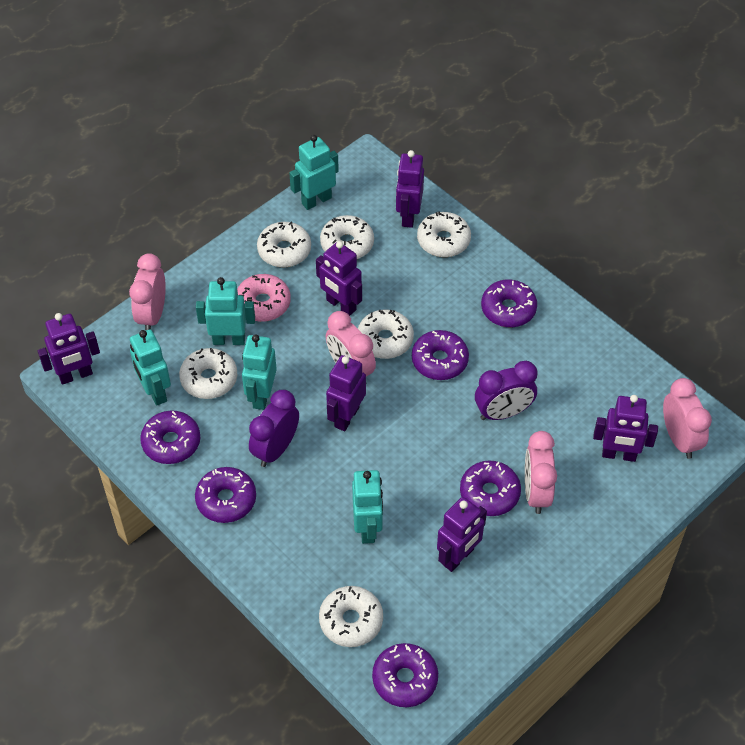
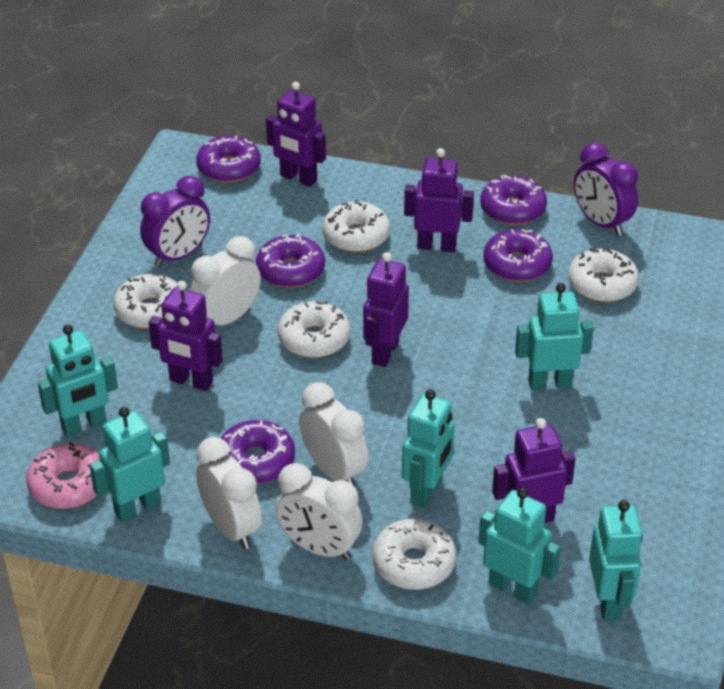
pink clock: 4 -> 0
purple donut: 6 -> 5
purple robot: 6 -> 5
turquoise robot: 5 -> 6
white clock: 0 -> 4
white donut: 6 -> 5

